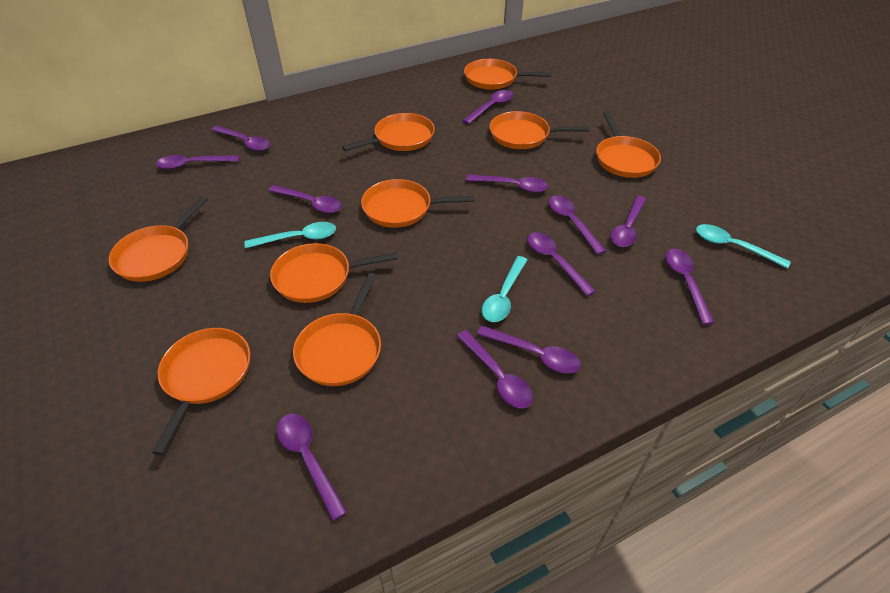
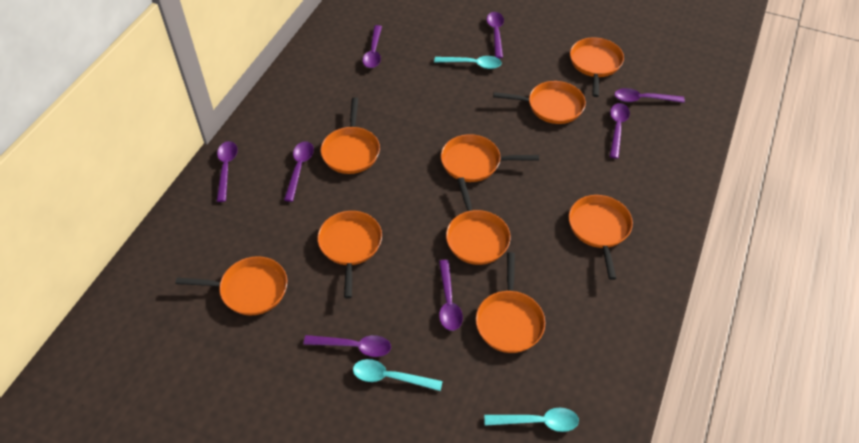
purple spoon: 12 -> 8

